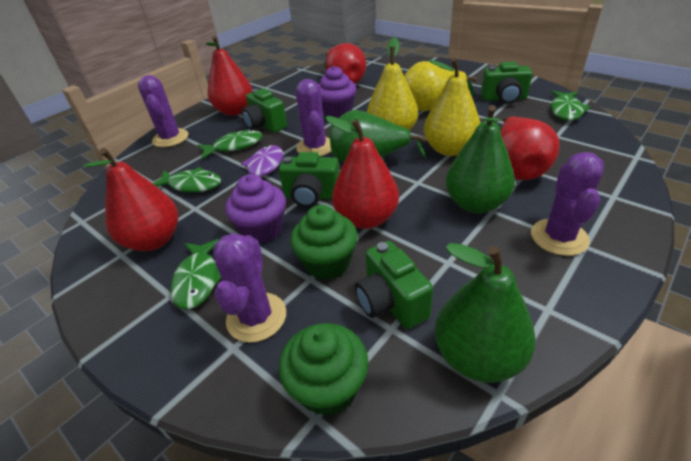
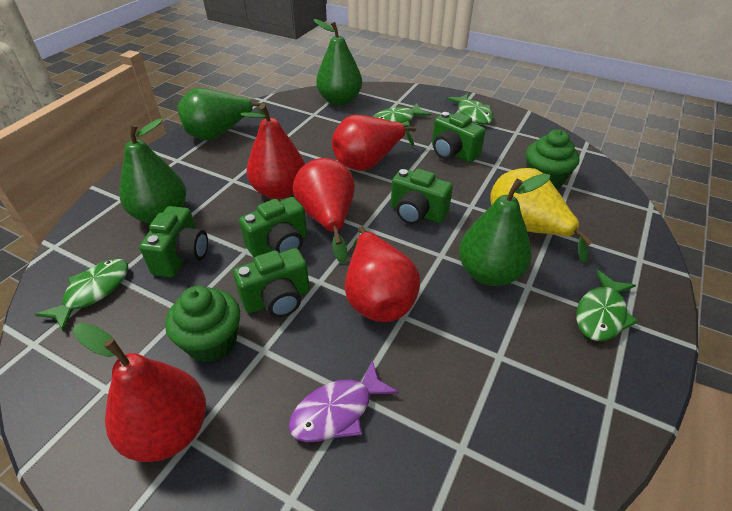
green camera: 4 -> 5
green pear: 3 -> 4
purple cactus: 4 -> 0
purple cupcake: 2 -> 0
yellow pear: 3 -> 1

